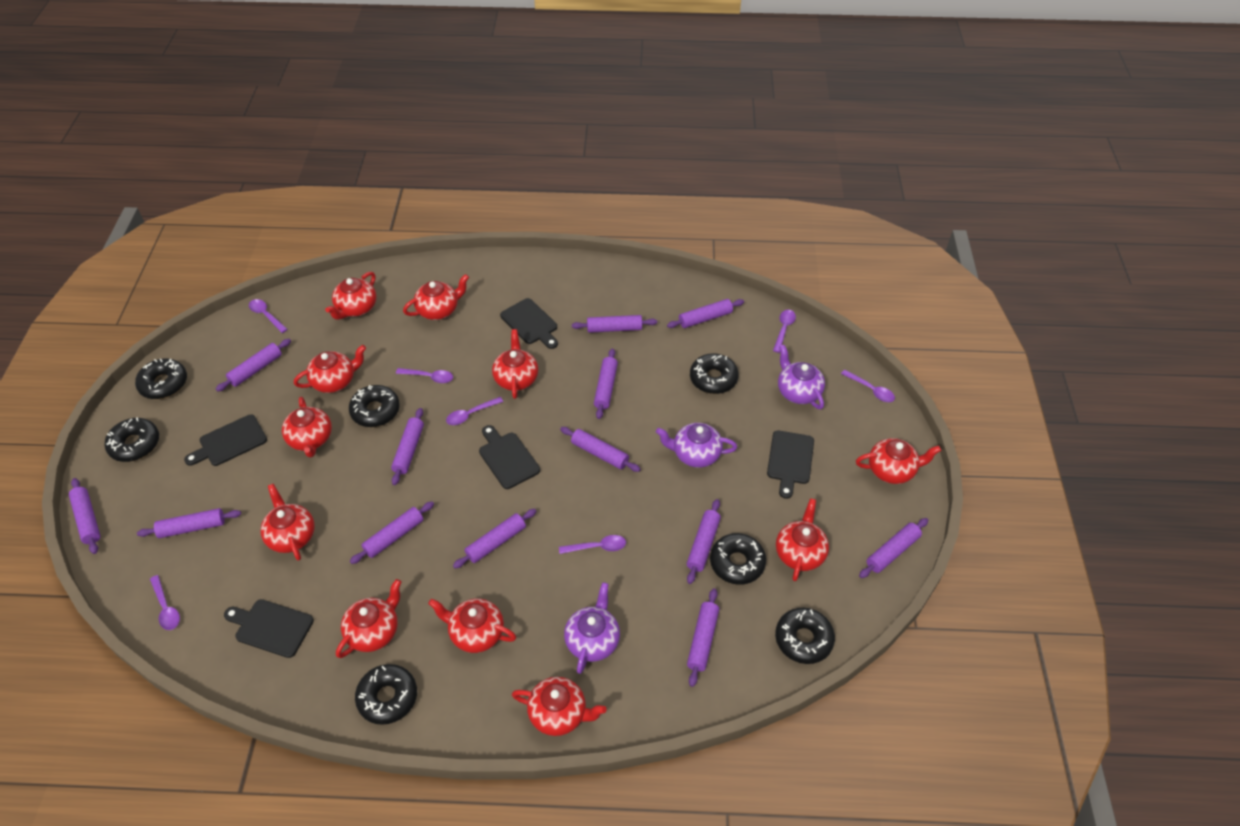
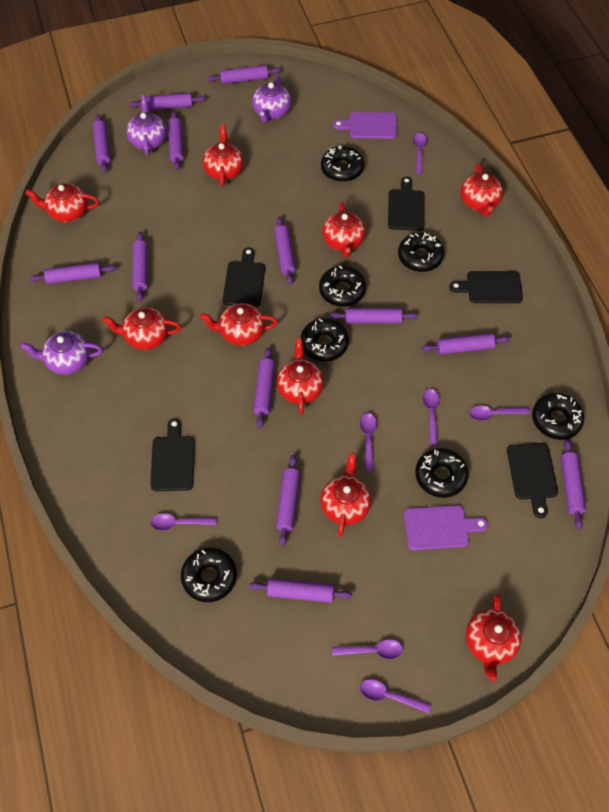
purple cutting board: 0 -> 2
red teapot: 11 -> 9

